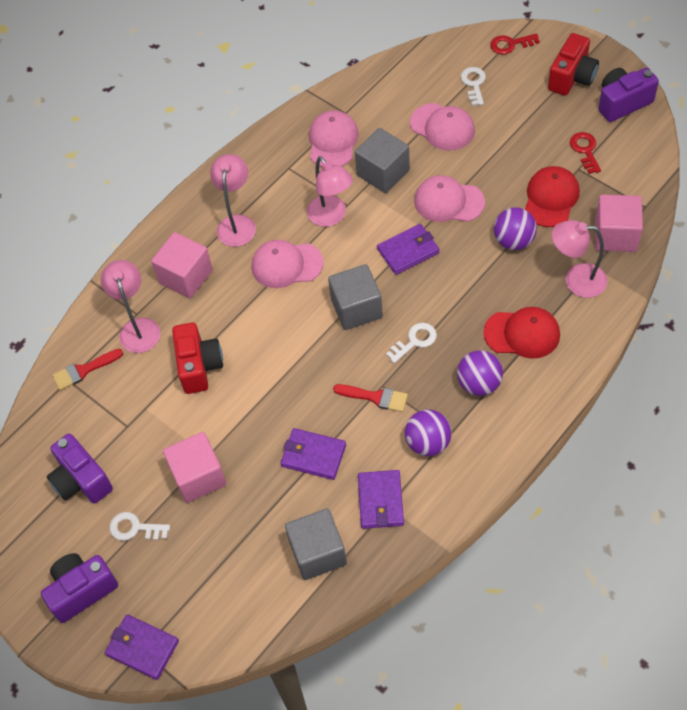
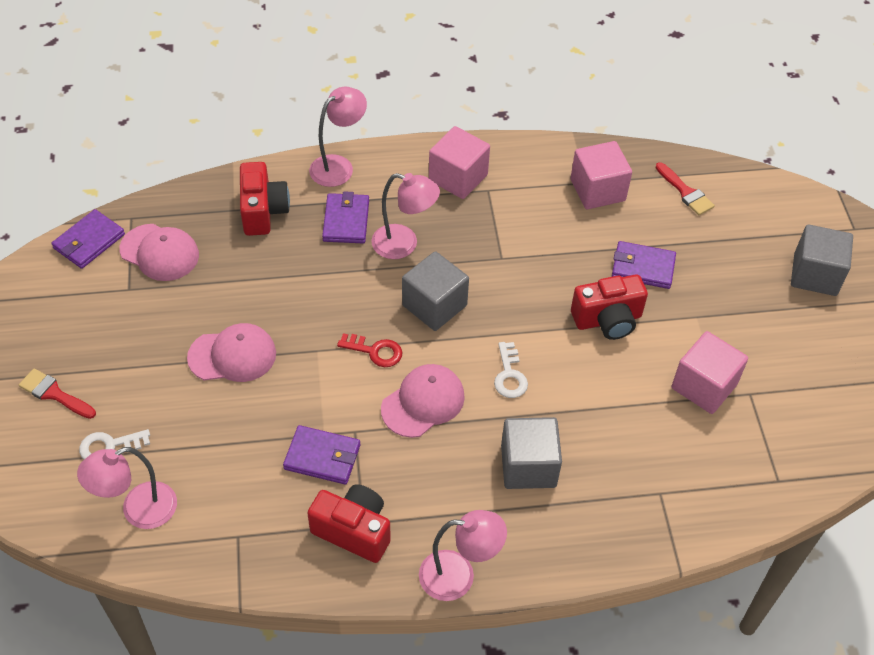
pink cap: 4 -> 3
purple ball: 3 -> 0
purple camera: 3 -> 0
red camera: 2 -> 3
red cap: 2 -> 0
red key: 2 -> 1
white key: 3 -> 2

